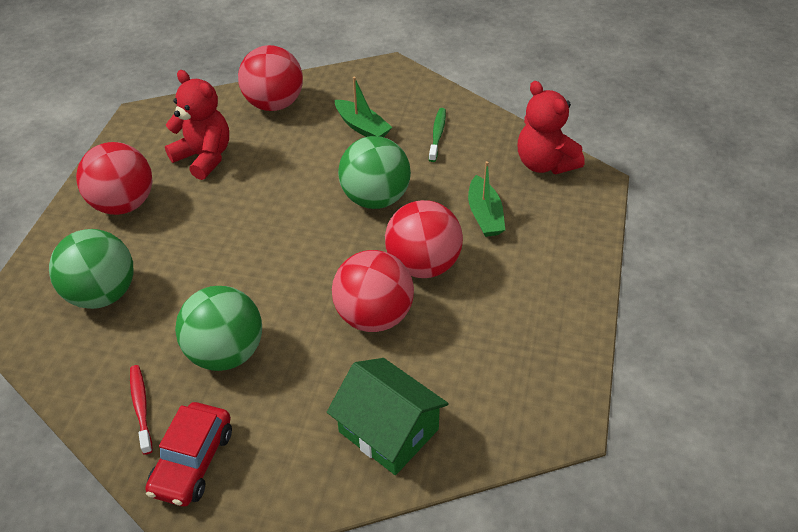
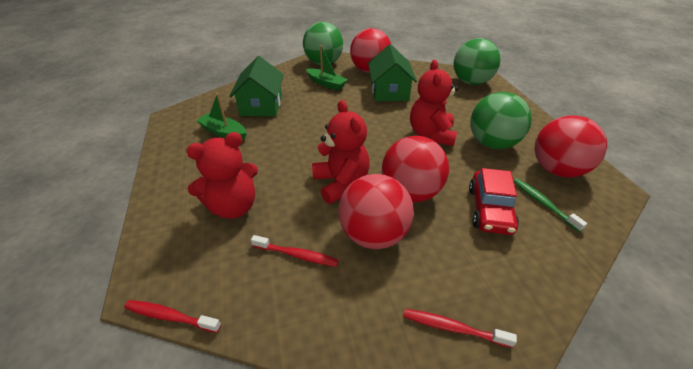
green house: 1 -> 2
red teddy bear: 2 -> 3
red toothbrush: 1 -> 3

